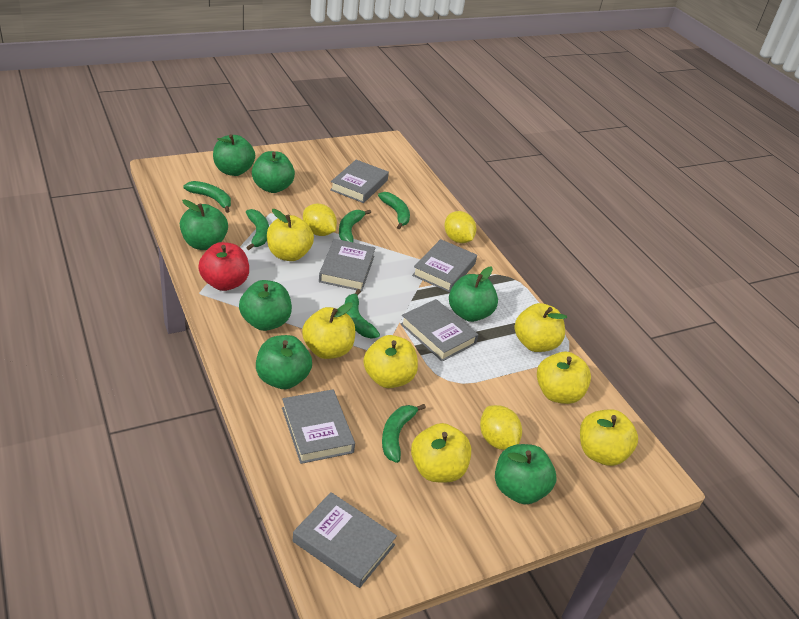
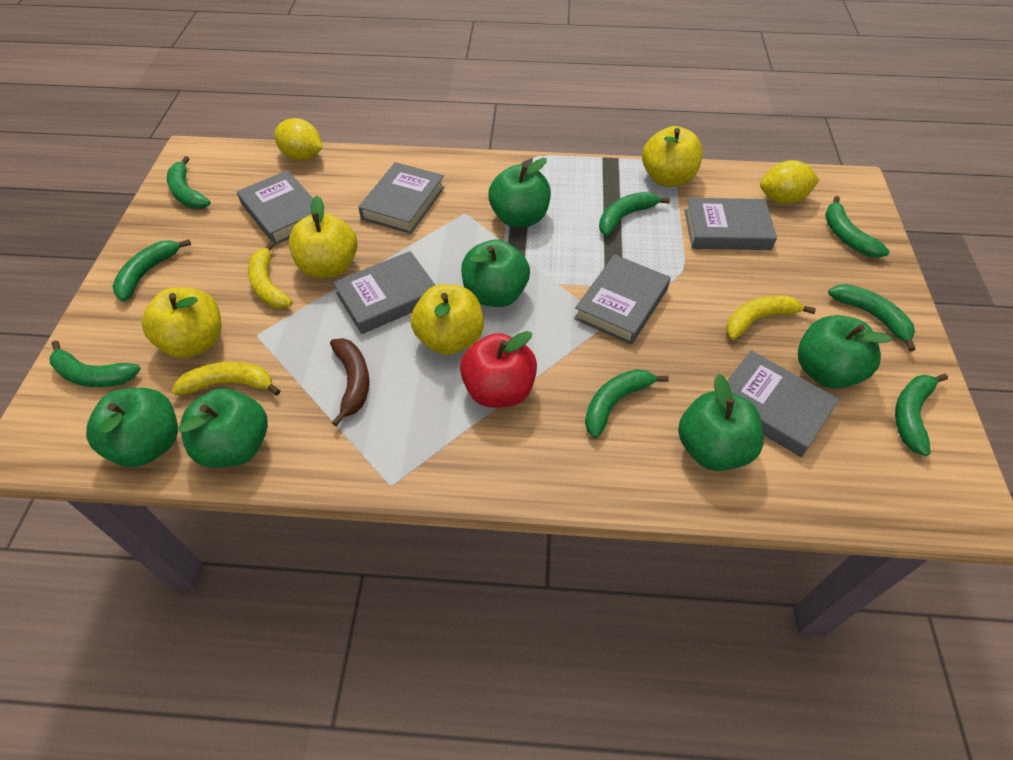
brown banana: 0 -> 1
green apple: 7 -> 6
green banana: 6 -> 8
yellow apple: 7 -> 4
yellow banana: 0 -> 3
yellow lemon: 3 -> 2

